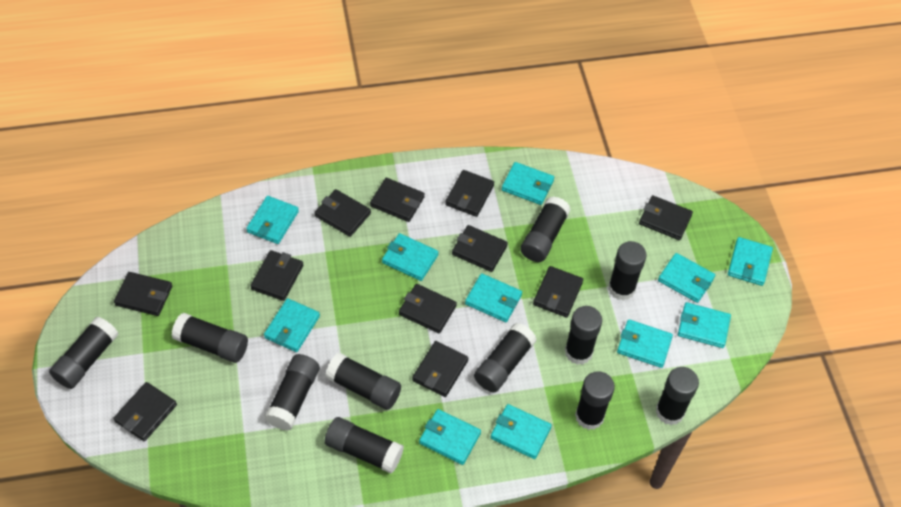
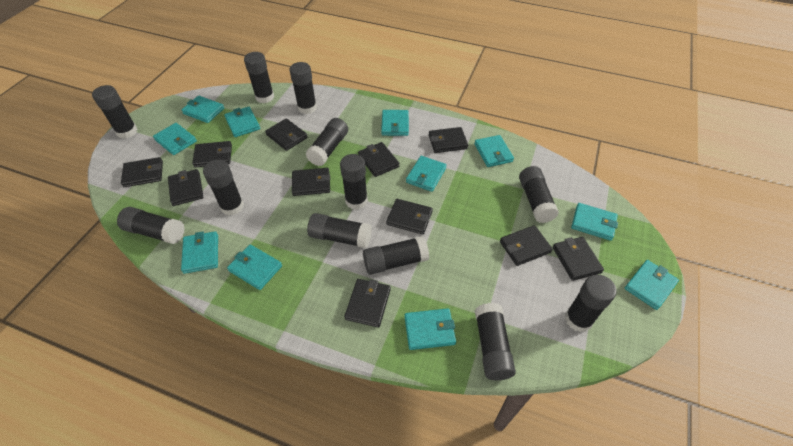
black glue stick: 11 -> 12

